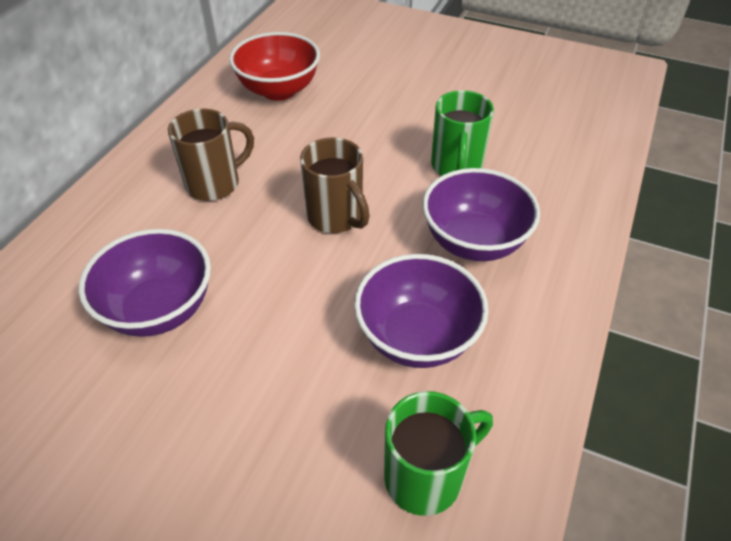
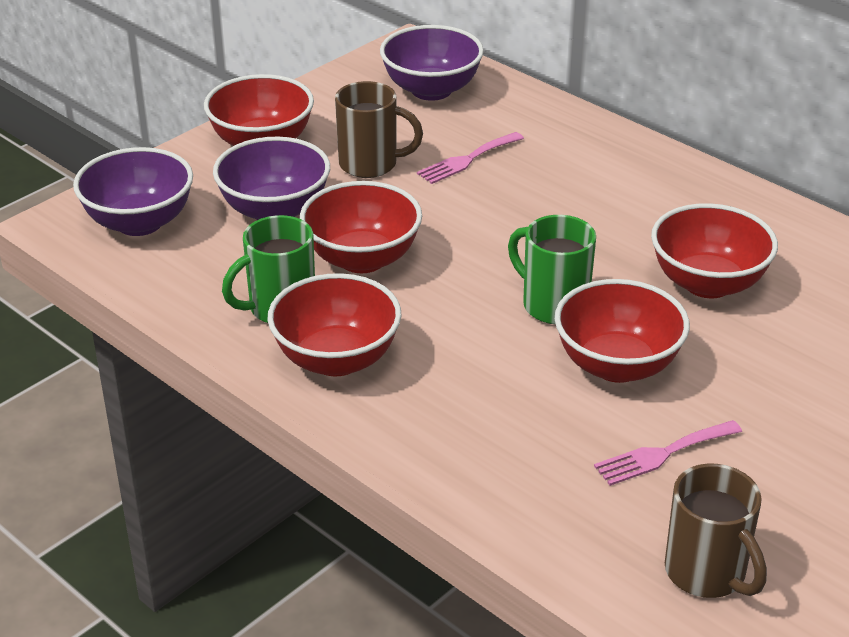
pink fork: 0 -> 2
red bowl: 1 -> 5

